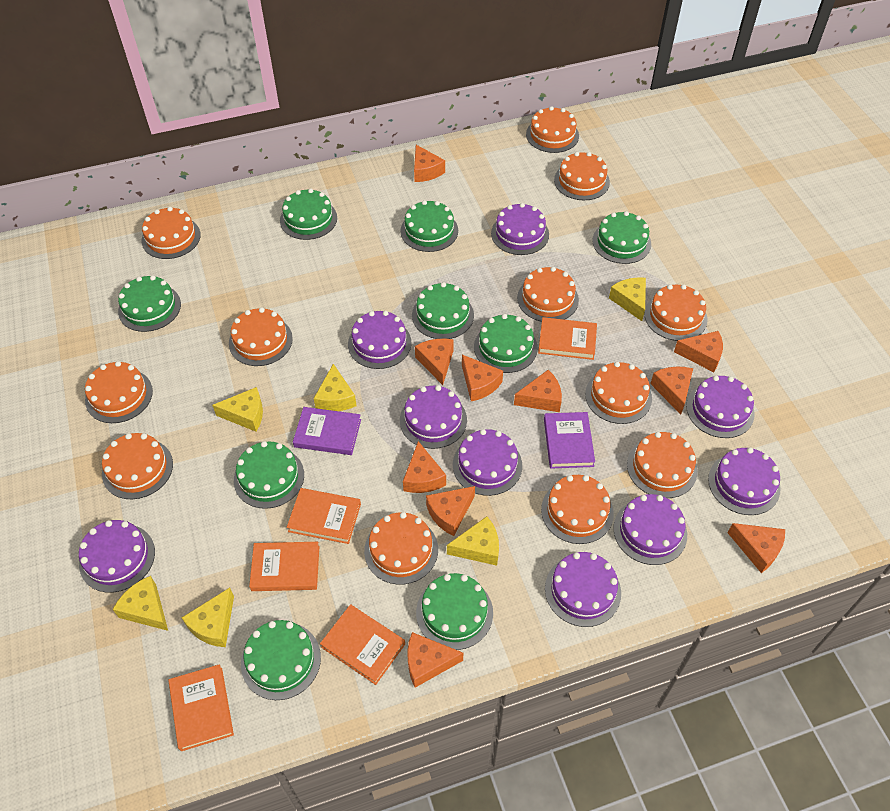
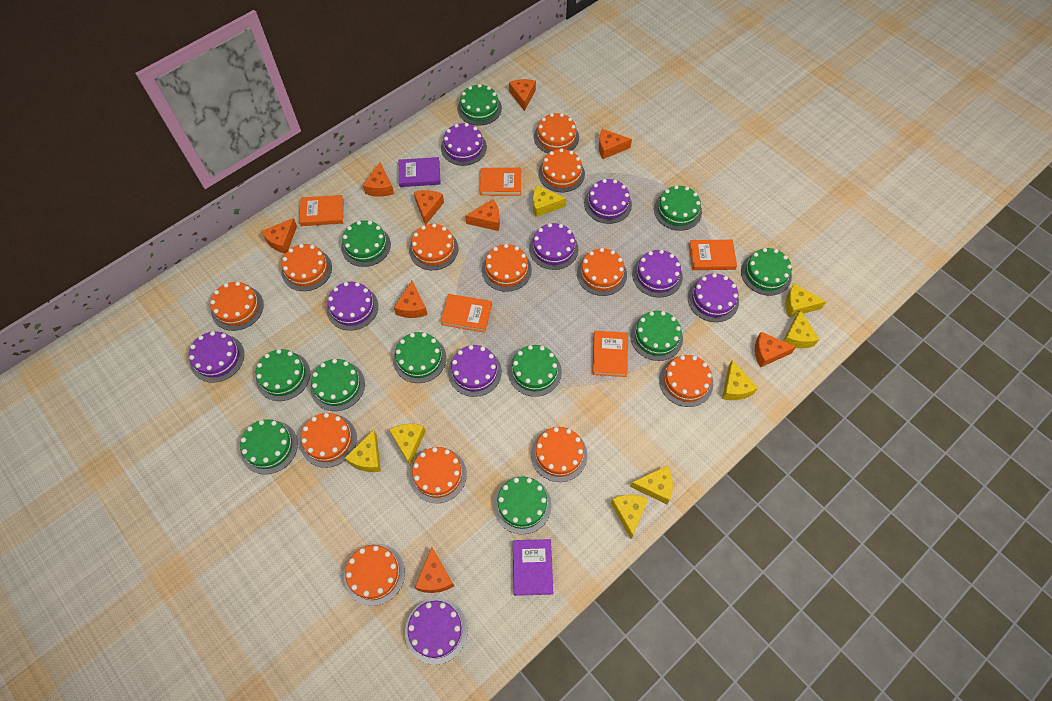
green cake: 9 -> 11
orange cheese: 10 -> 9
yellow cheese: 6 -> 8

